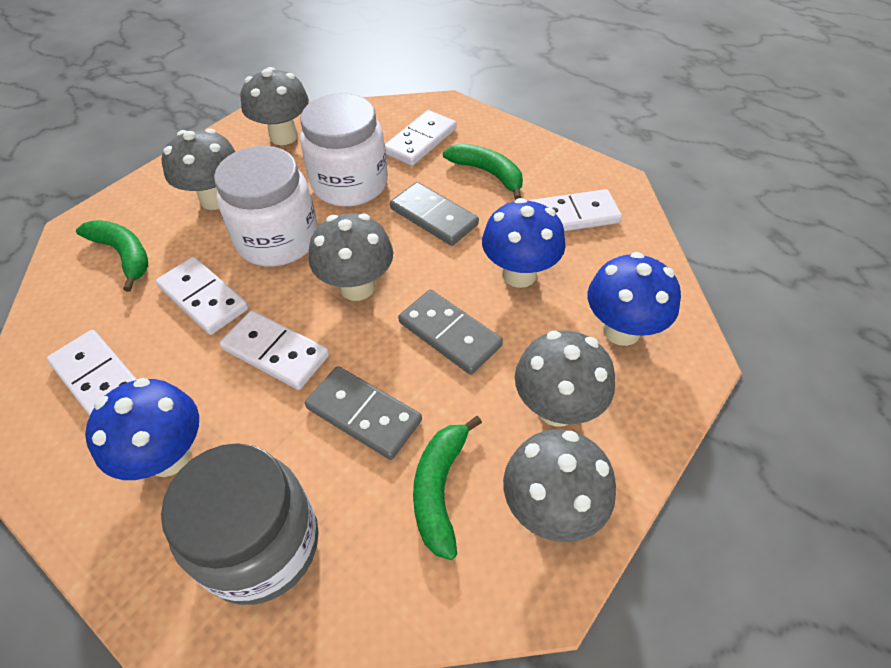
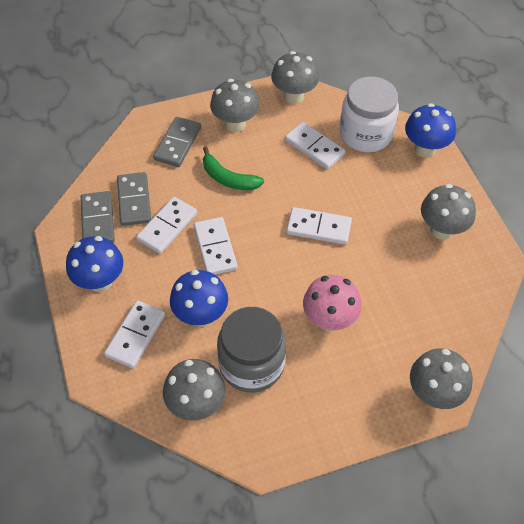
green banana: 3 -> 1
pink mushroom: 0 -> 1
white jar: 2 -> 1

